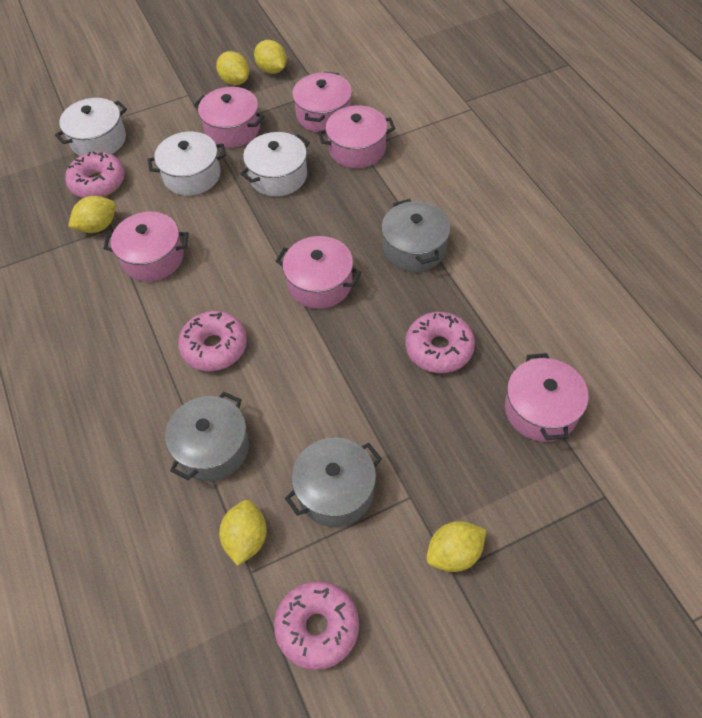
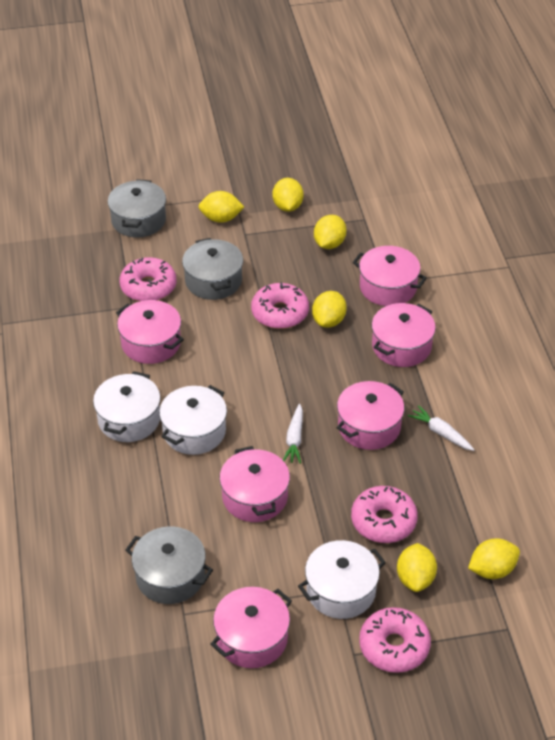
white carrot: 0 -> 2
yellow lemon: 5 -> 6

